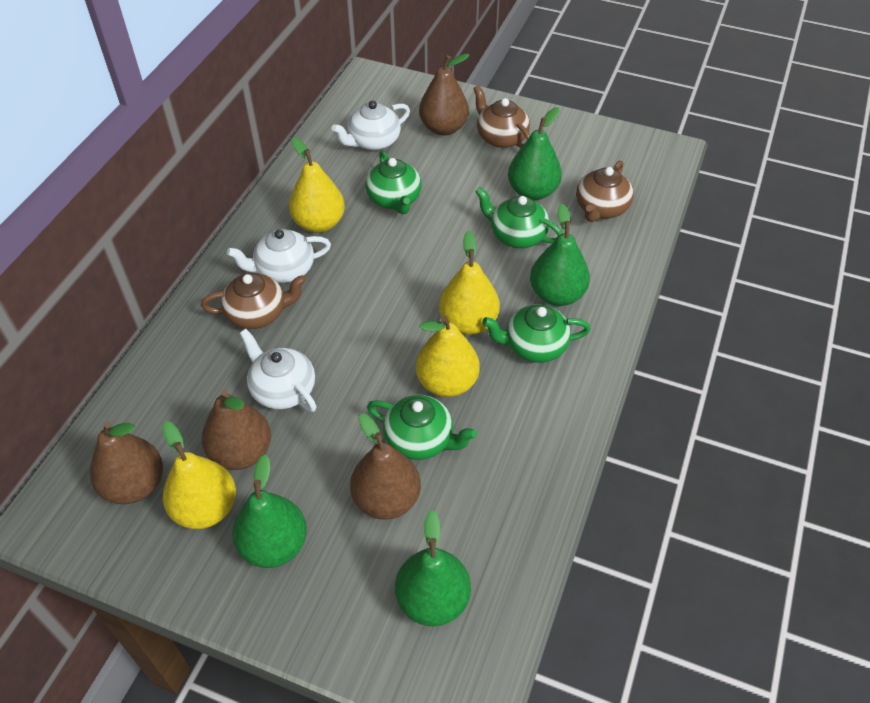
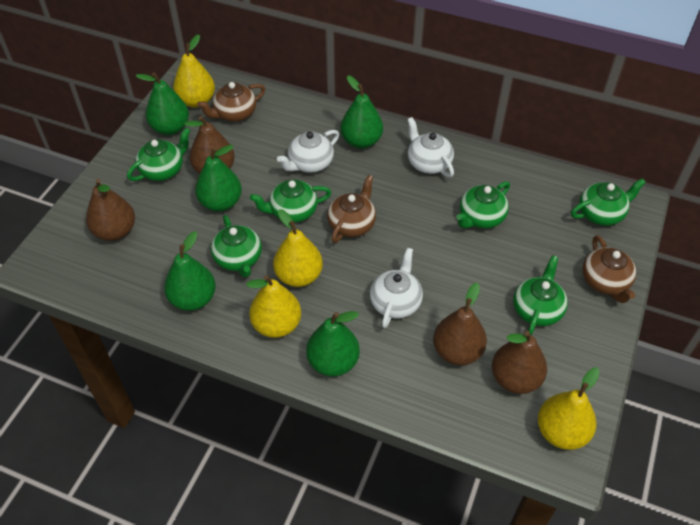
green pear: 4 -> 5
green teapot: 4 -> 6

